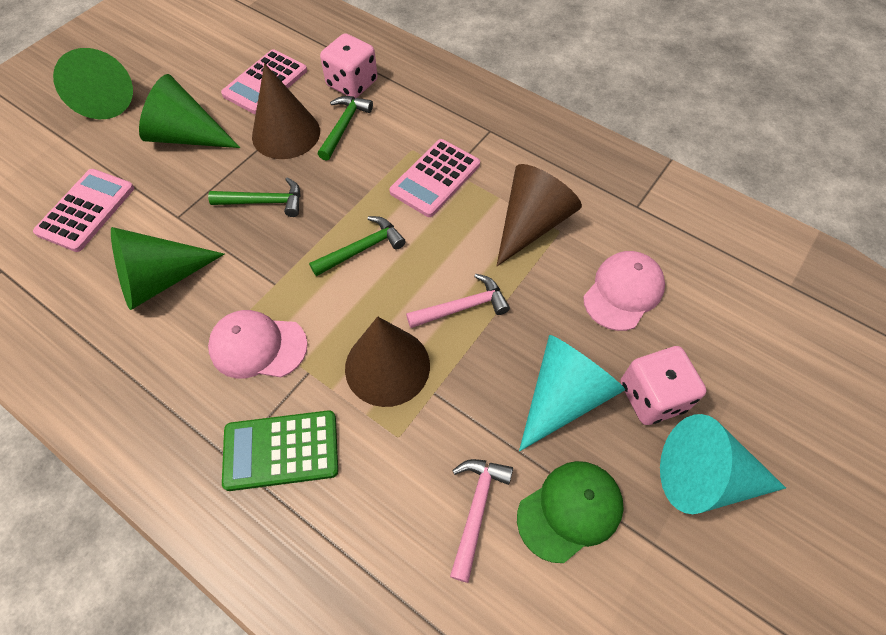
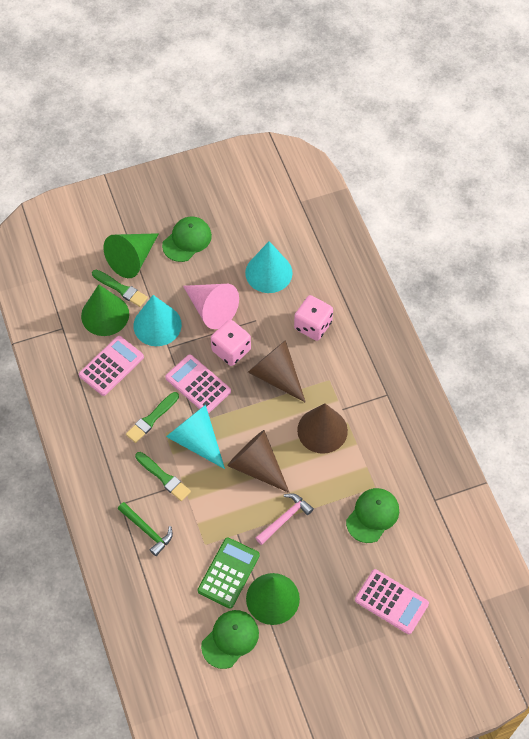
green brush: 0 -> 3
green cap: 1 -> 3
green hammer: 3 -> 1
pink cap: 2 -> 0
pink cone: 0 -> 1
pink hammer: 2 -> 1
turquoise cone: 2 -> 3

